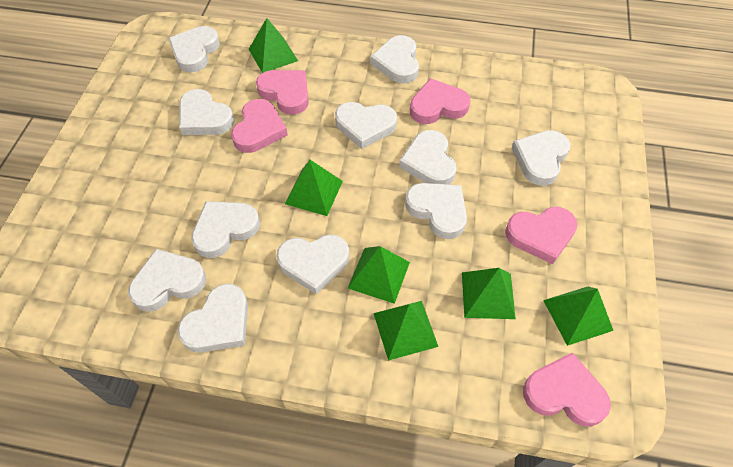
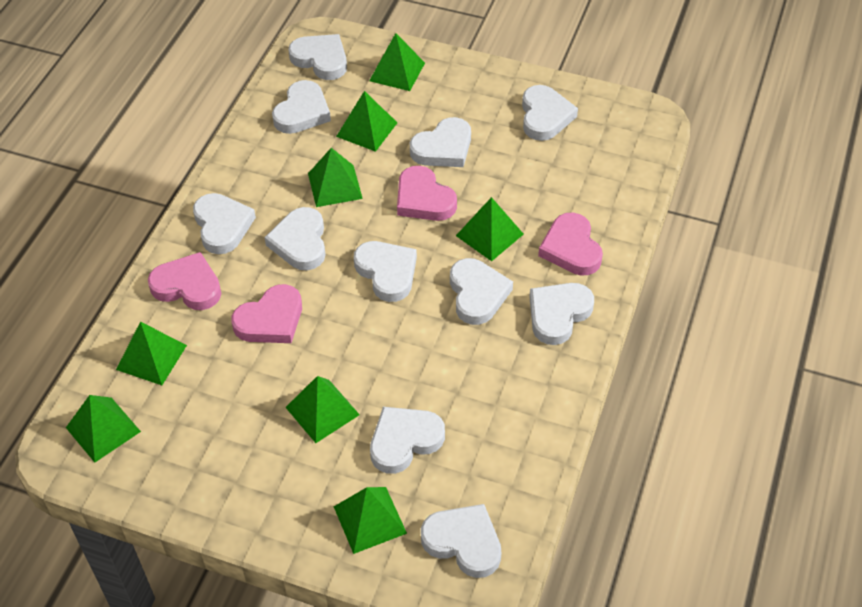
green pyramid: 6 -> 8
pink heart: 5 -> 4

